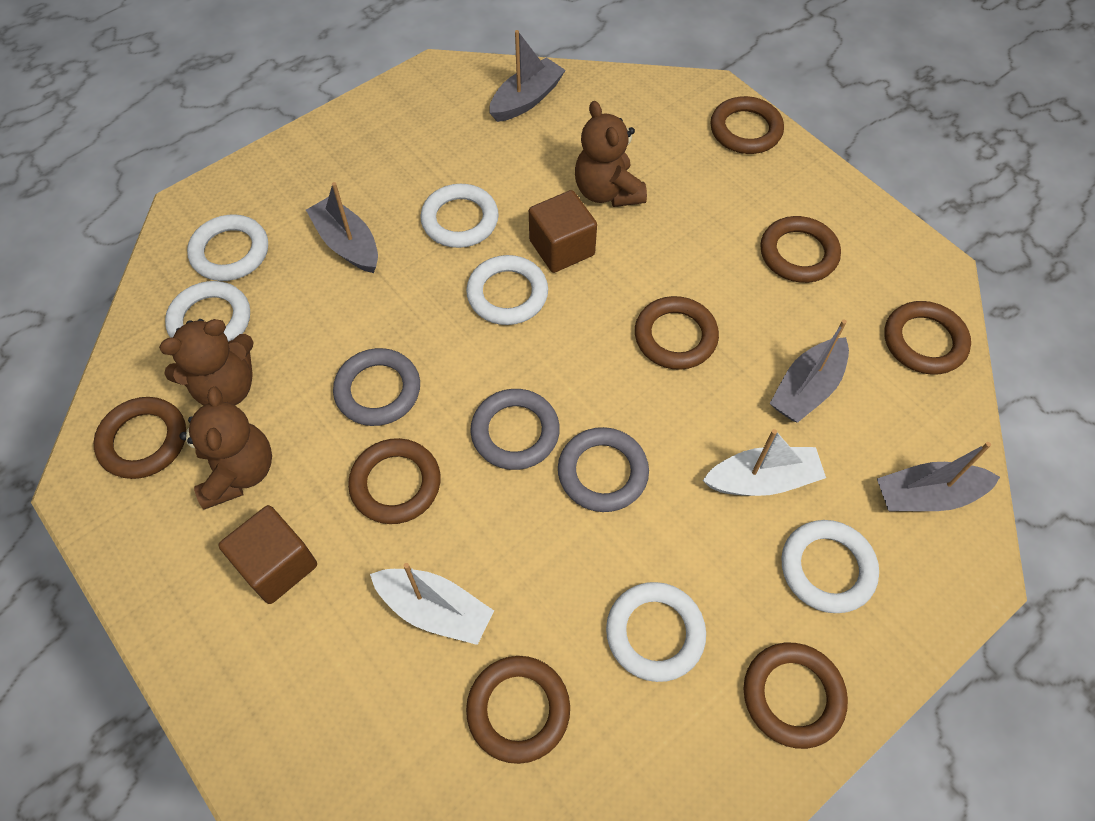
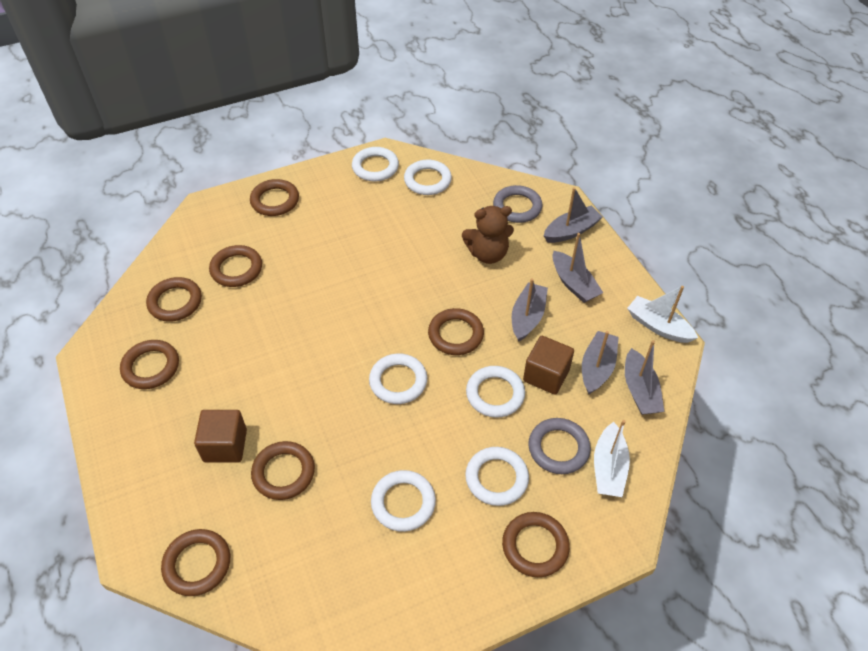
brown teddy bear: 3 -> 1
grey boat: 4 -> 5
grey ring: 3 -> 2

